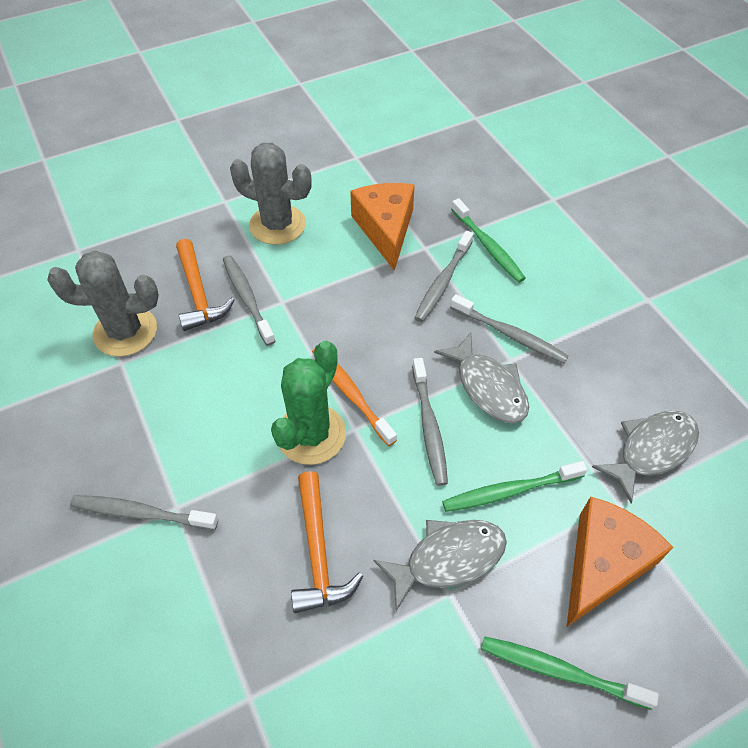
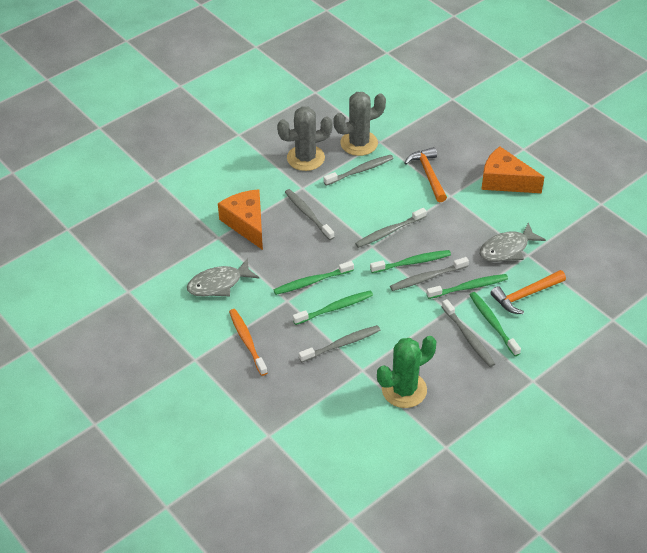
green toothbrush: 3 -> 5
grey fish: 3 -> 2
grey toothbrush: 5 -> 6

